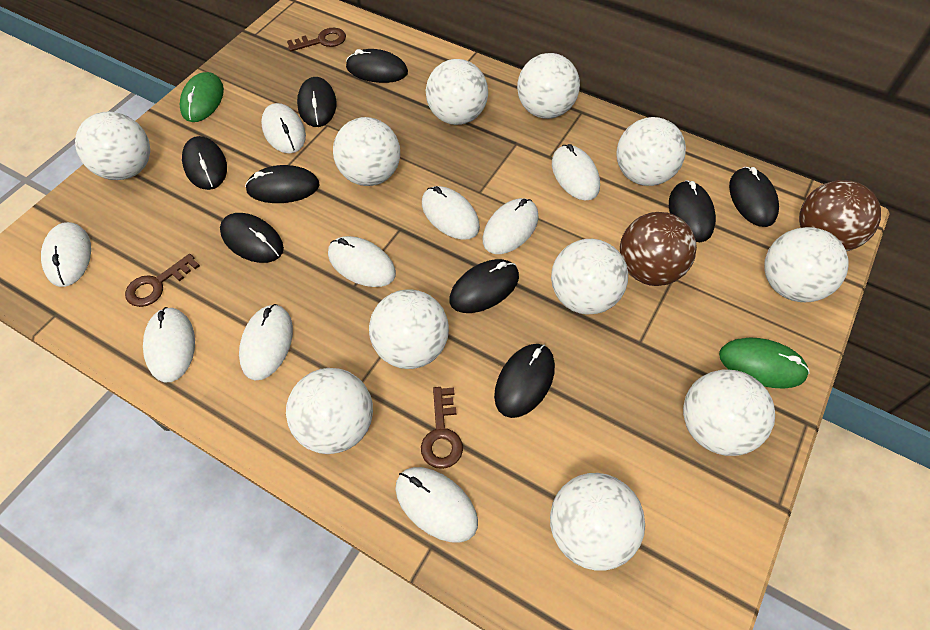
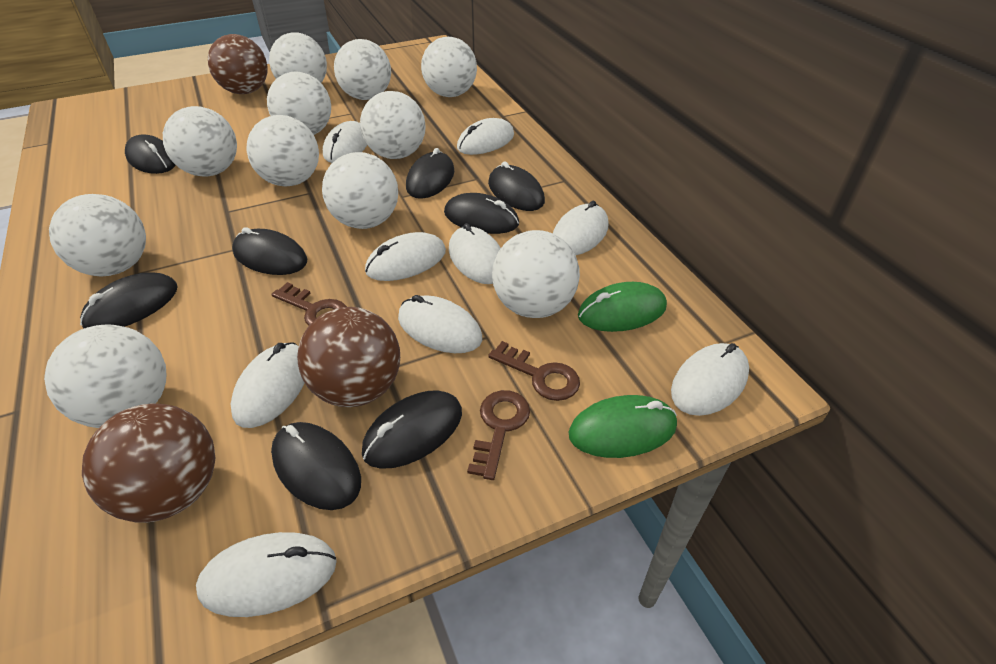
black mouse: 9 -> 8
brown ball: 2 -> 3

